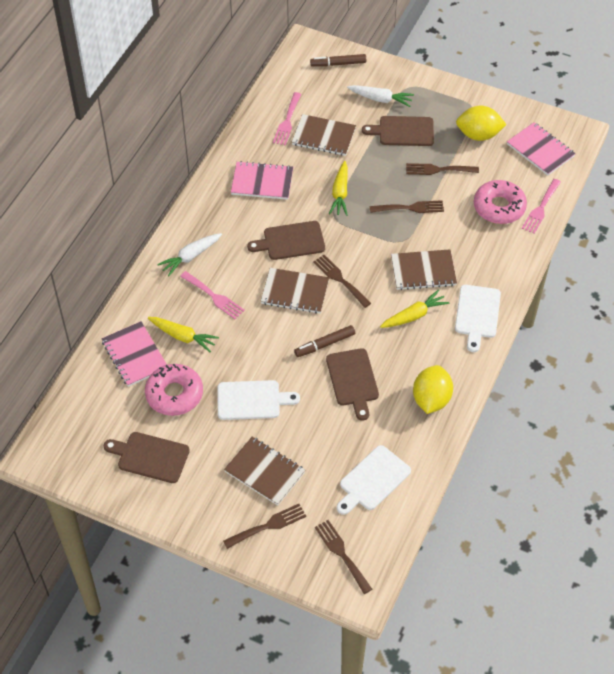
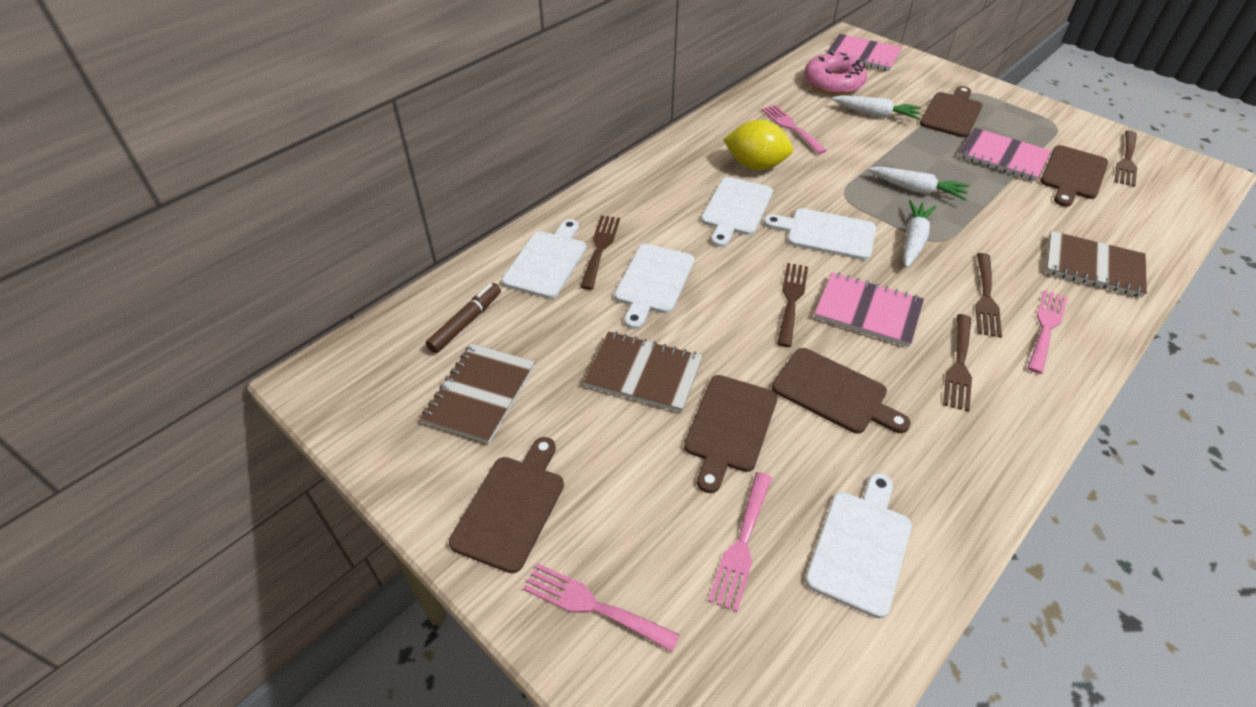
brown cutting board: 4 -> 5
brown marker: 2 -> 1
brown notebook: 4 -> 3
pink donut: 2 -> 1
pink fork: 3 -> 4
white carrot: 2 -> 3
white cutting board: 3 -> 5
yellow carrot: 3 -> 0
yellow lemon: 2 -> 1

